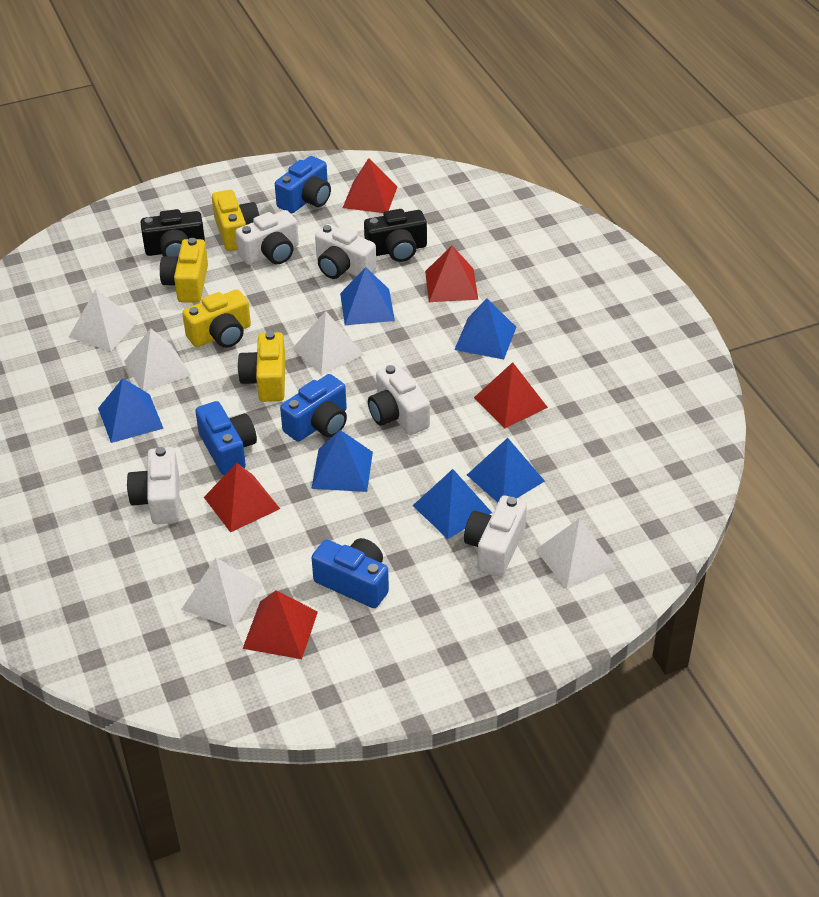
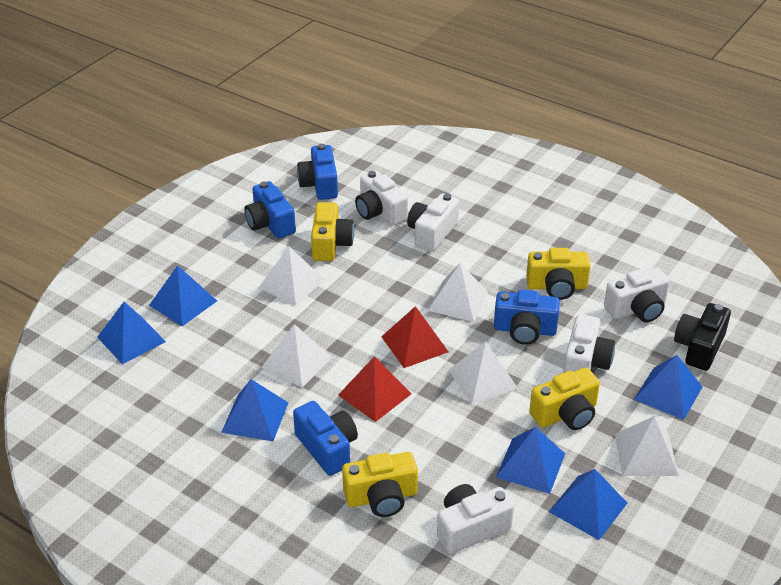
black camera: 2 -> 1
red pyramid: 5 -> 2

